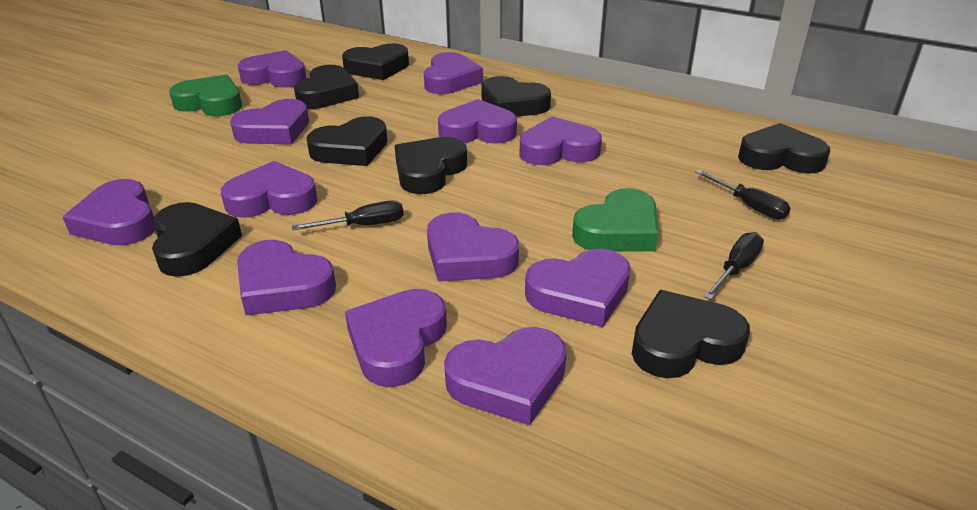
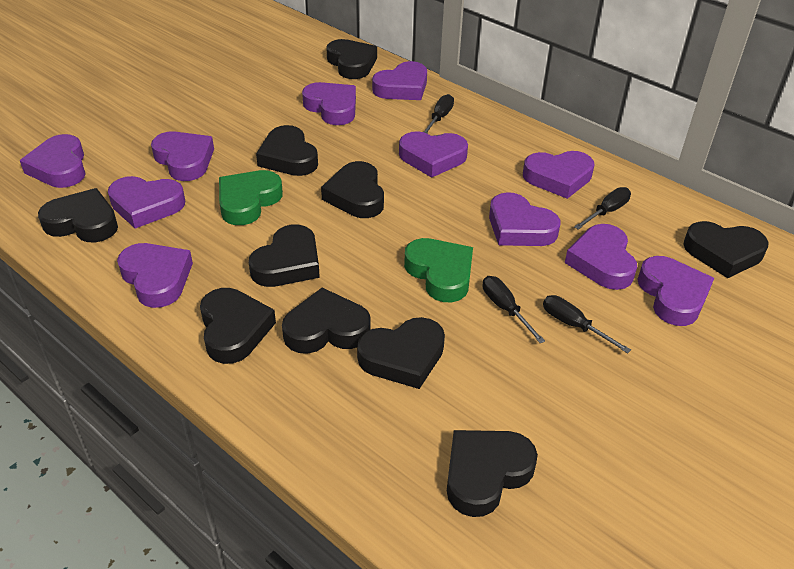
black heart: 8 -> 10
black screwdriver: 3 -> 4
purple heart: 12 -> 11

